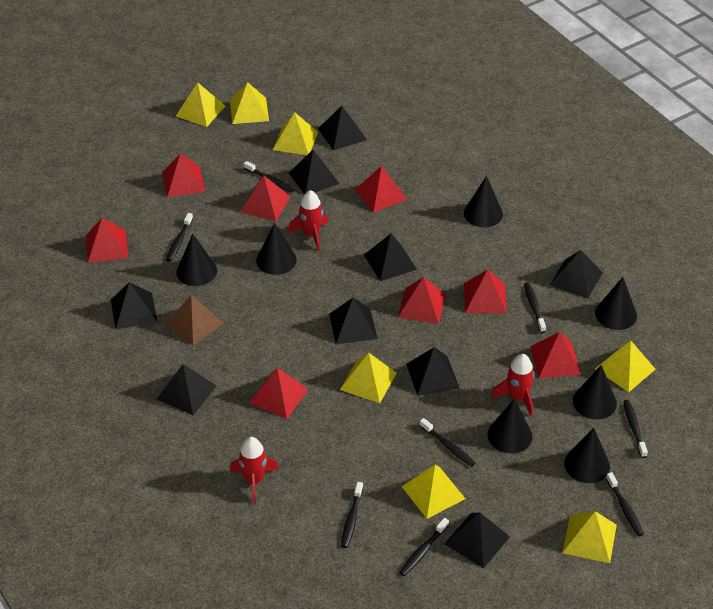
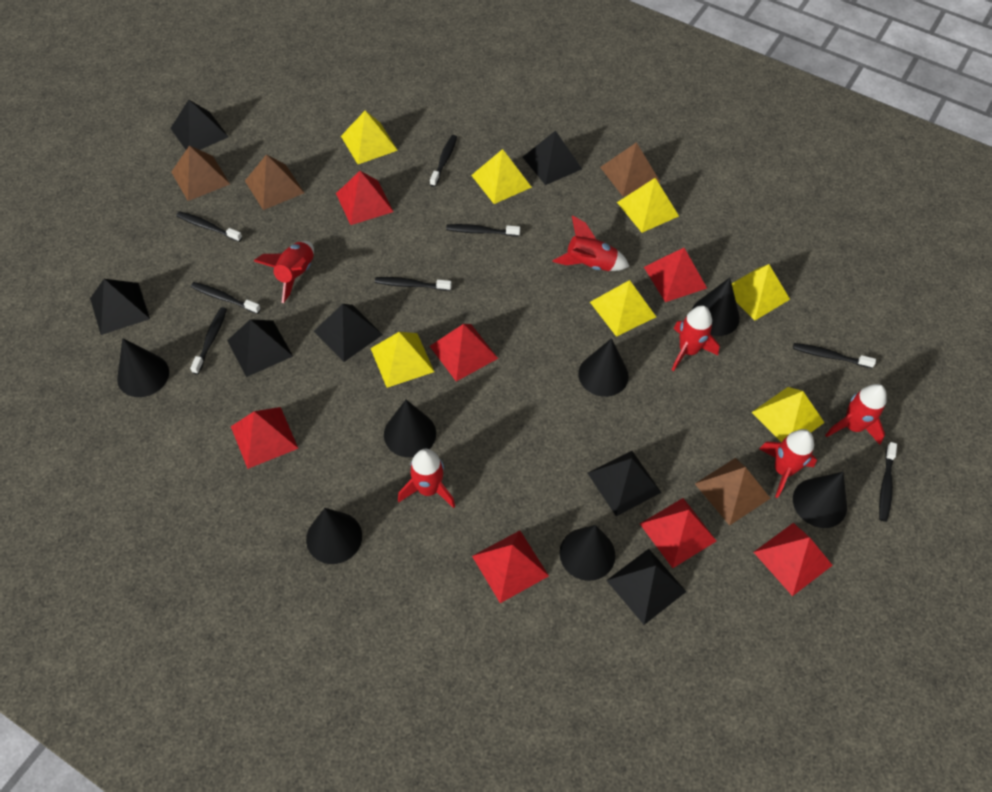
black pyramid: 9 -> 7
brown pyramid: 1 -> 4
red pyramid: 8 -> 7
red rocket: 3 -> 6

